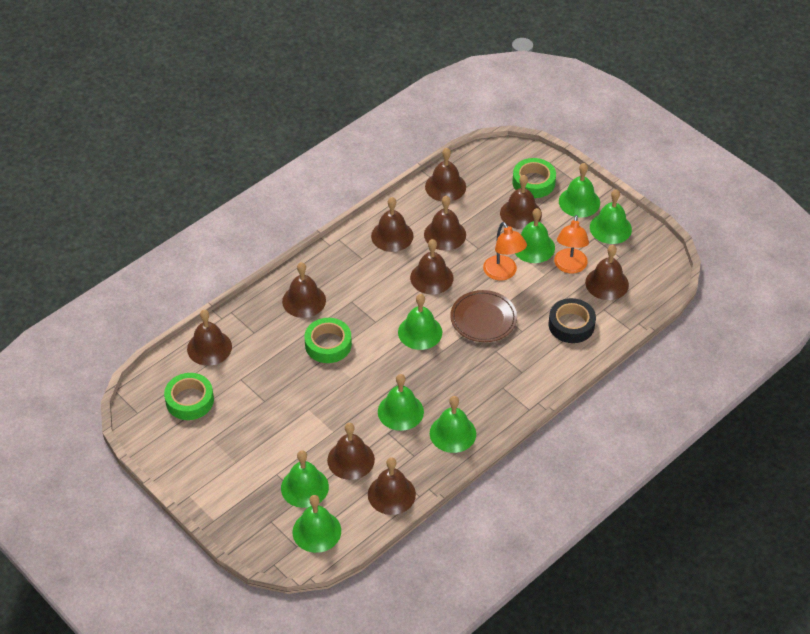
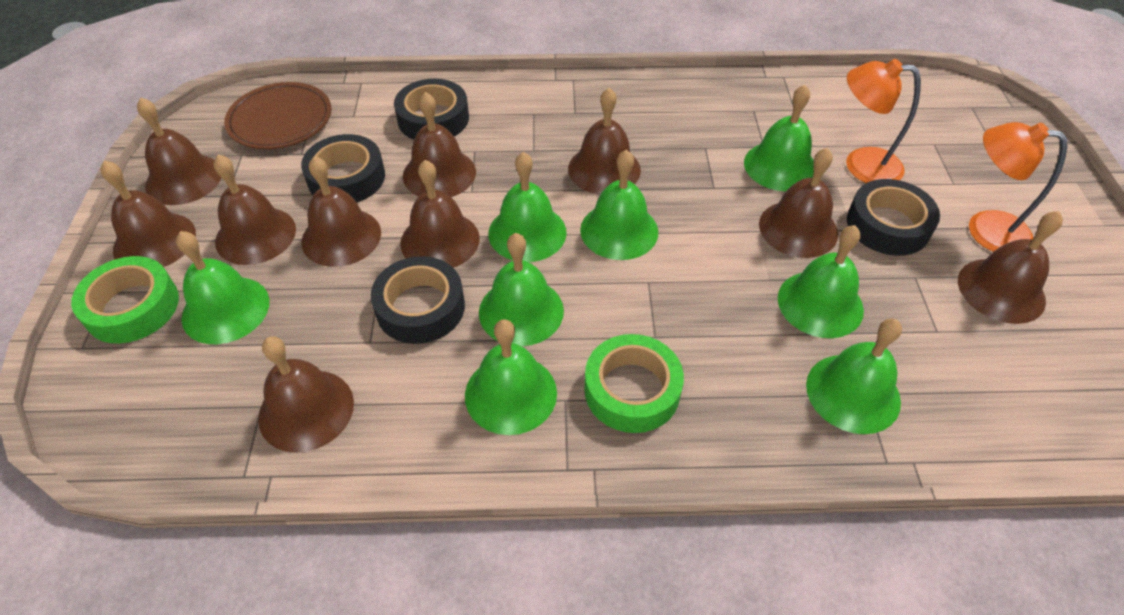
black tape: 1 -> 4
green tape: 3 -> 2

